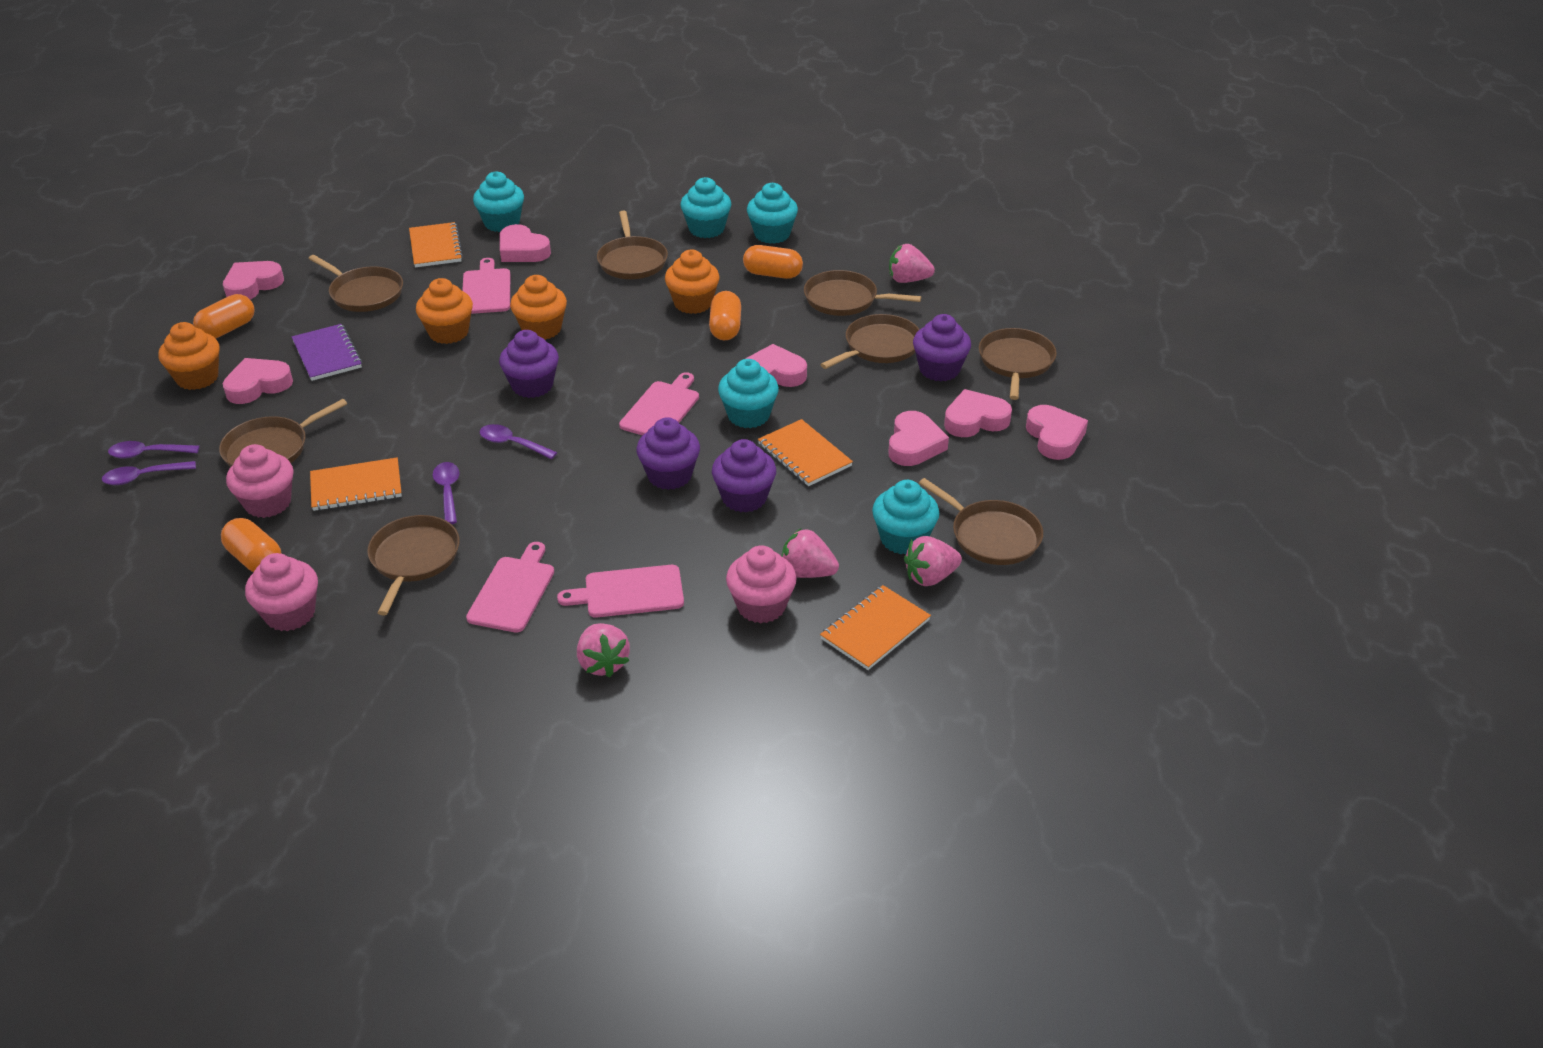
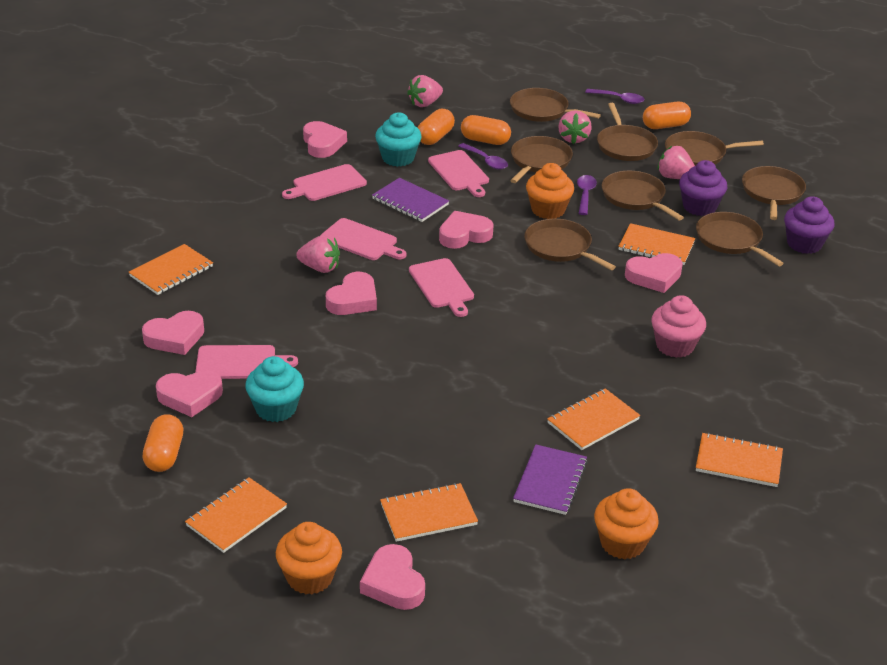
orange cupcake: 4 -> 3
orange notebook: 4 -> 6
pink cupcake: 3 -> 1
pink cutting board: 4 -> 5
purple cupcake: 4 -> 2
purple notebook: 1 -> 2
purple spoon: 4 -> 3
turquoise cupcake: 5 -> 2

